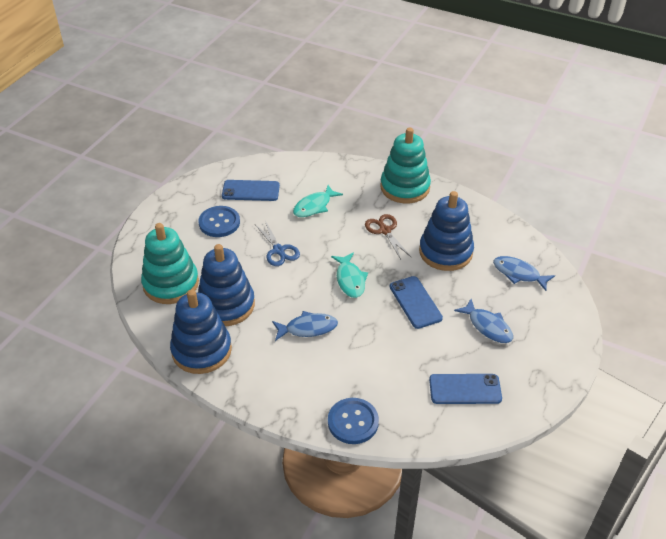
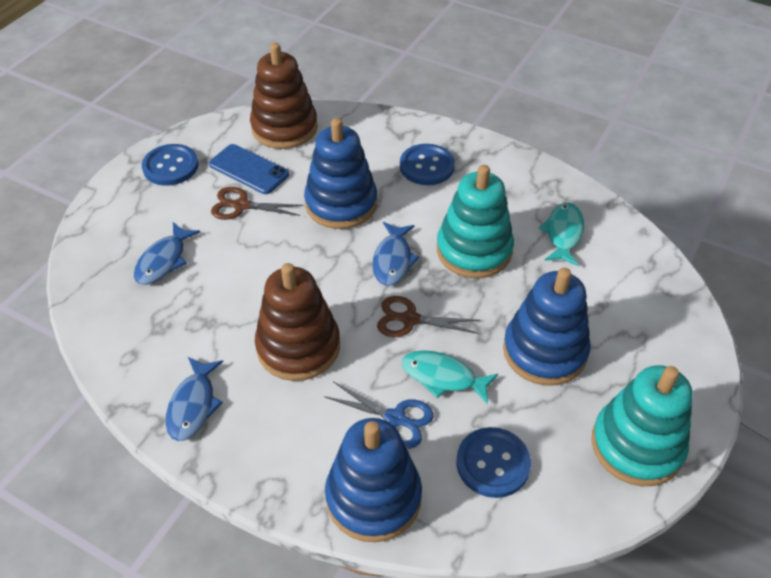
blue button: 2 -> 3
blue phone: 3 -> 1
brown scissors: 1 -> 2
brown stacking toy: 0 -> 2

